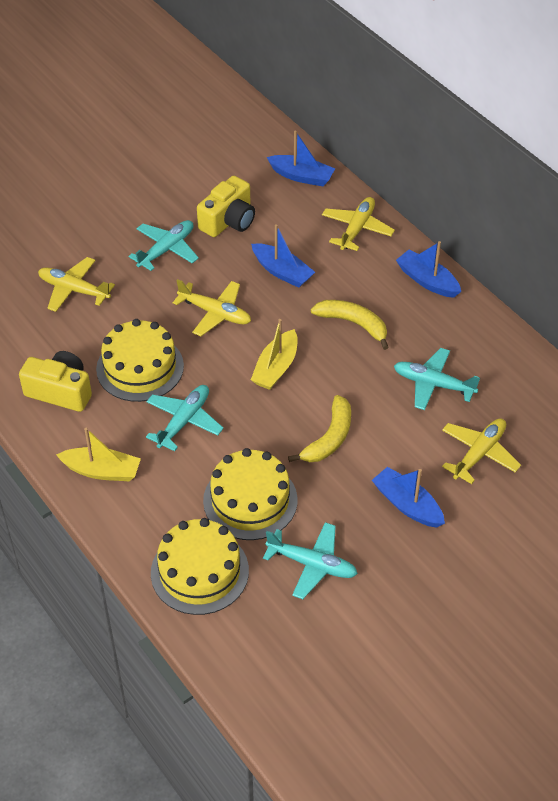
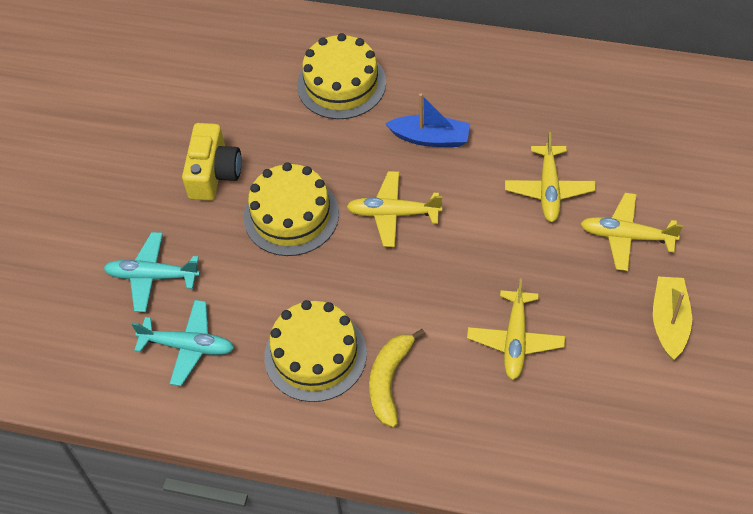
blue boat: 4 -> 1
turquoise plane: 4 -> 2
yellow banana: 2 -> 1
yellow boat: 2 -> 1
yellow camera: 2 -> 1

